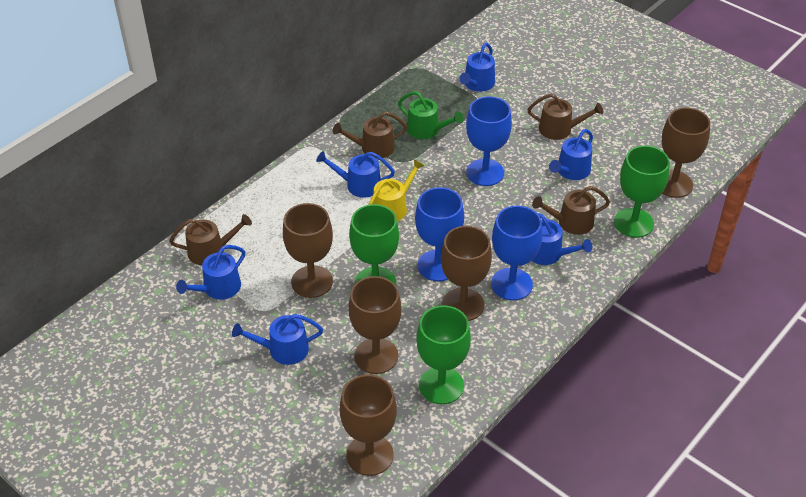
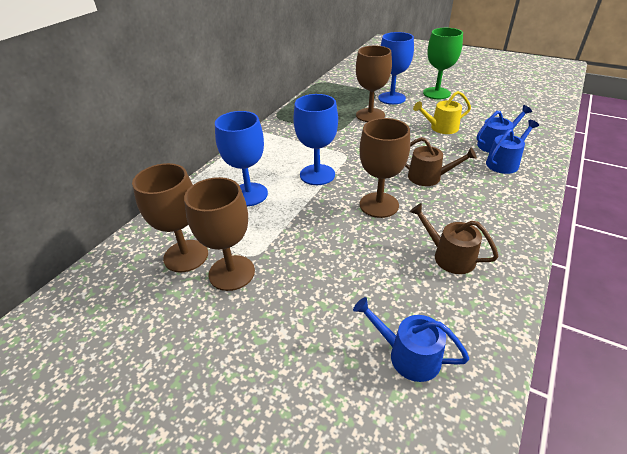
blue watering can: 6 -> 3
brown goblet: 5 -> 4
brown watering can: 4 -> 2
green goblet: 3 -> 1
green watering can: 1 -> 0

